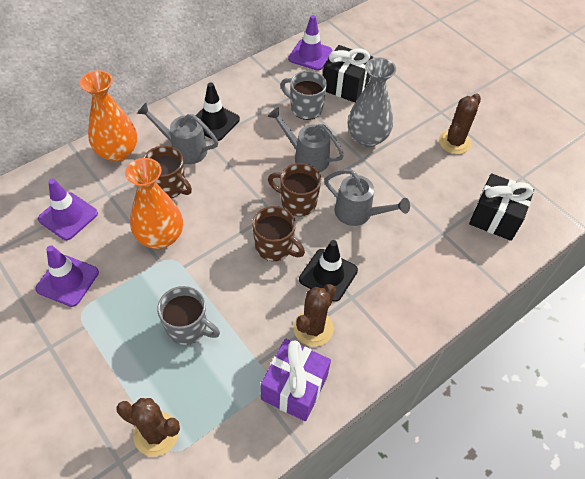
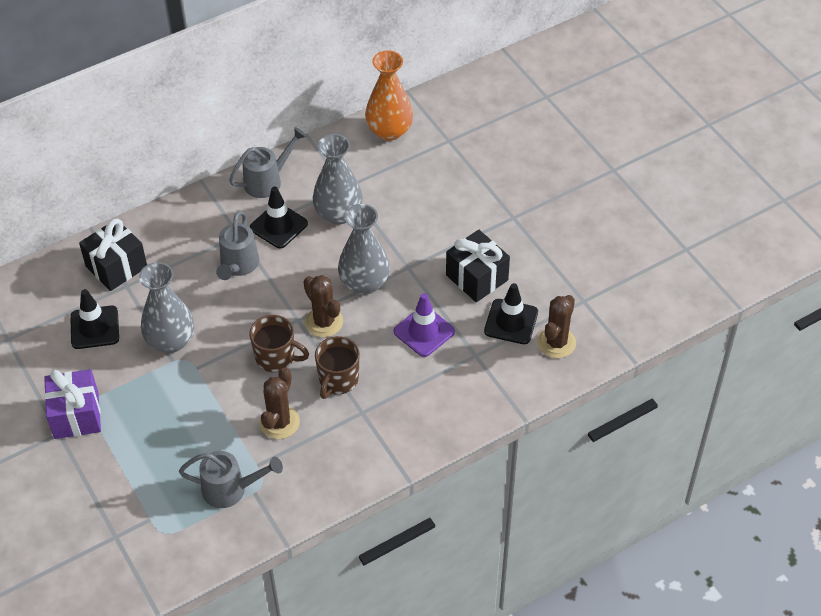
black traffic cone: 2 -> 3
brown mug: 3 -> 2
grey mug: 2 -> 0
grey vase: 1 -> 3
orange vase: 2 -> 1
purple traffic cone: 3 -> 1

